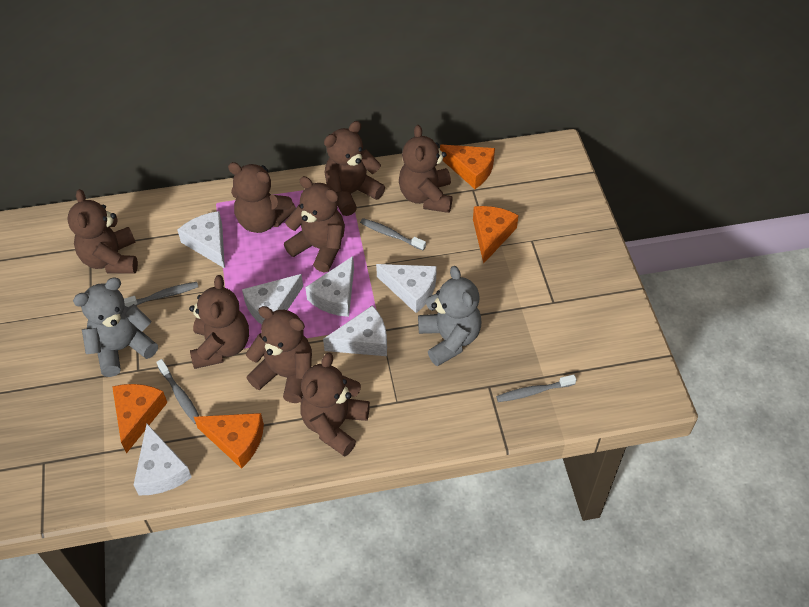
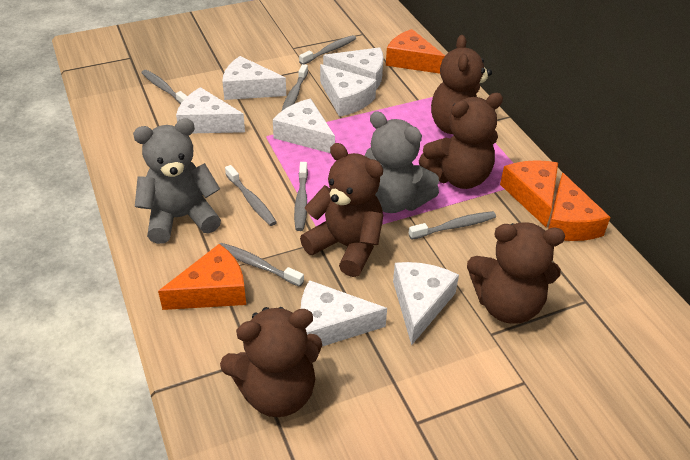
brown teddy bear: 8 -> 5
grey toothbrush: 4 -> 7
white cheese: 6 -> 7

